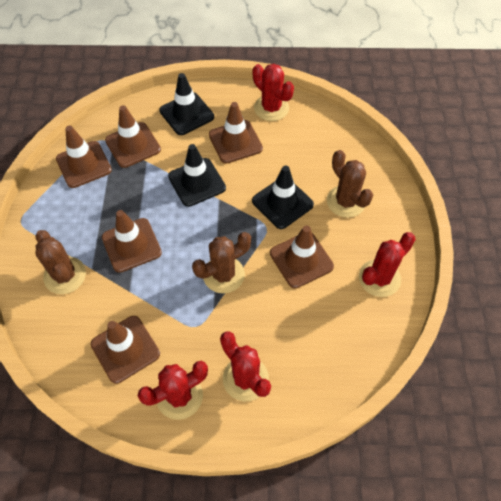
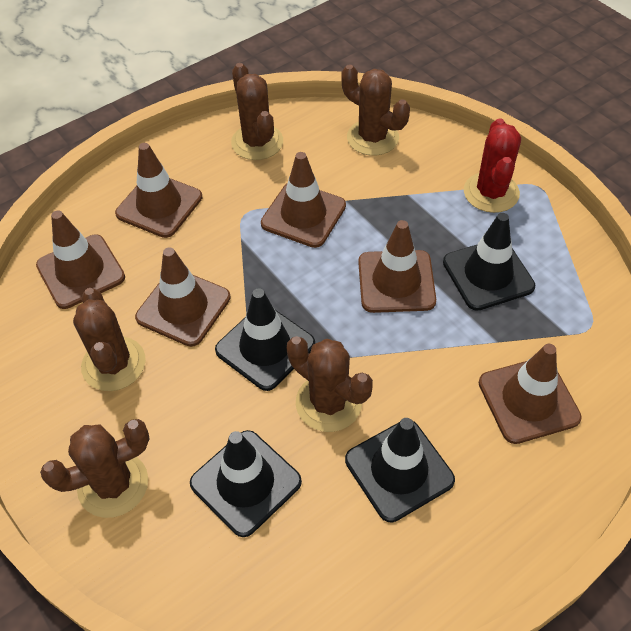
black traffic cone: 3 -> 4
brown cactus: 3 -> 5
red cactus: 4 -> 1

